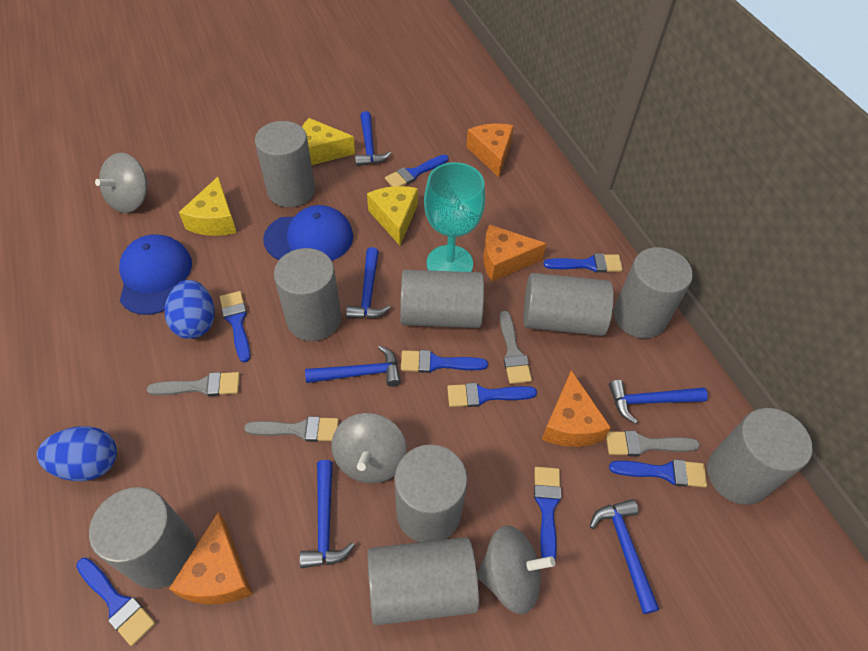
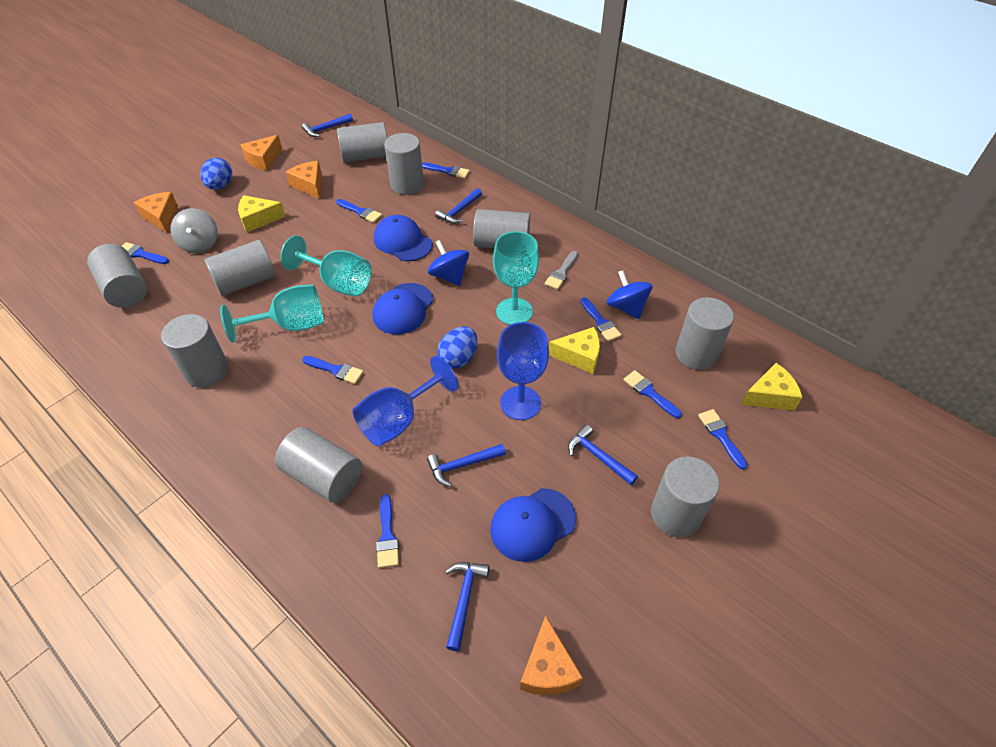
blue cap: 2 -> 3
blue goblet: 0 -> 2
blue hammer: 6 -> 5
blue spinning top: 0 -> 2
grey brush: 4 -> 1
grey spinning top: 3 -> 1
turquoise goblet: 1 -> 3

